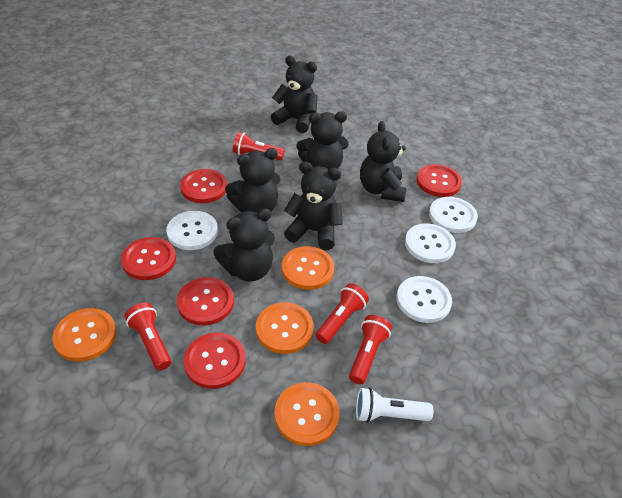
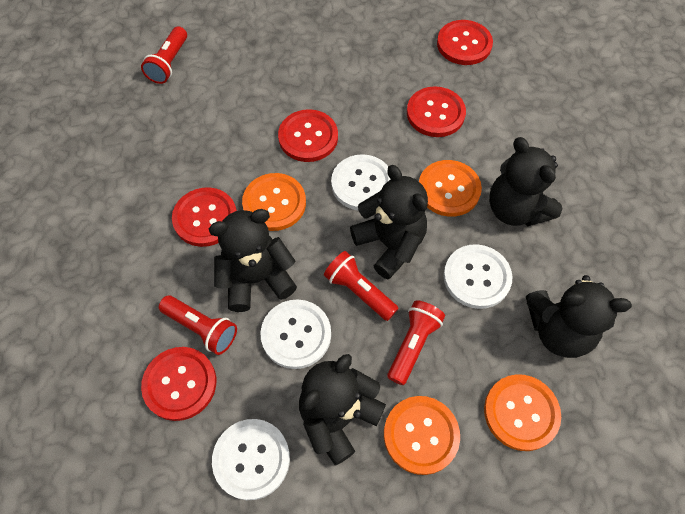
black teddy bear: 6 -> 5
white flashlight: 1 -> 0

